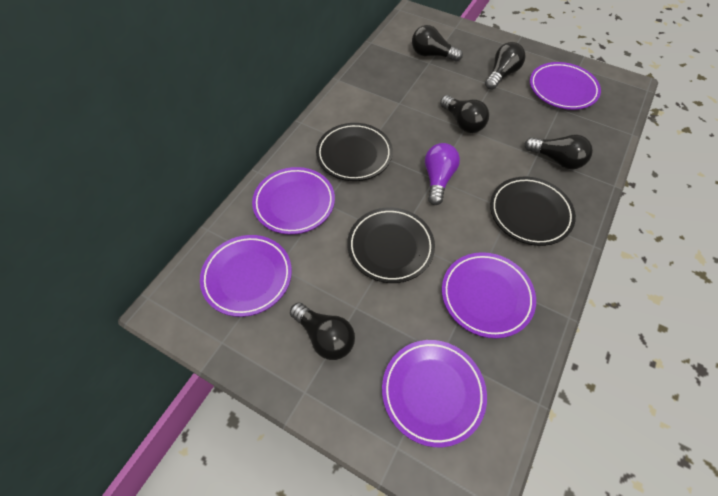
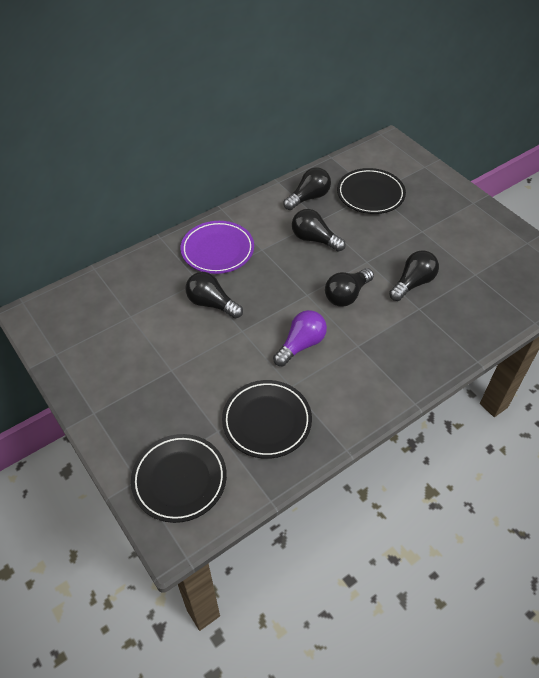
purple plate: 5 -> 1

